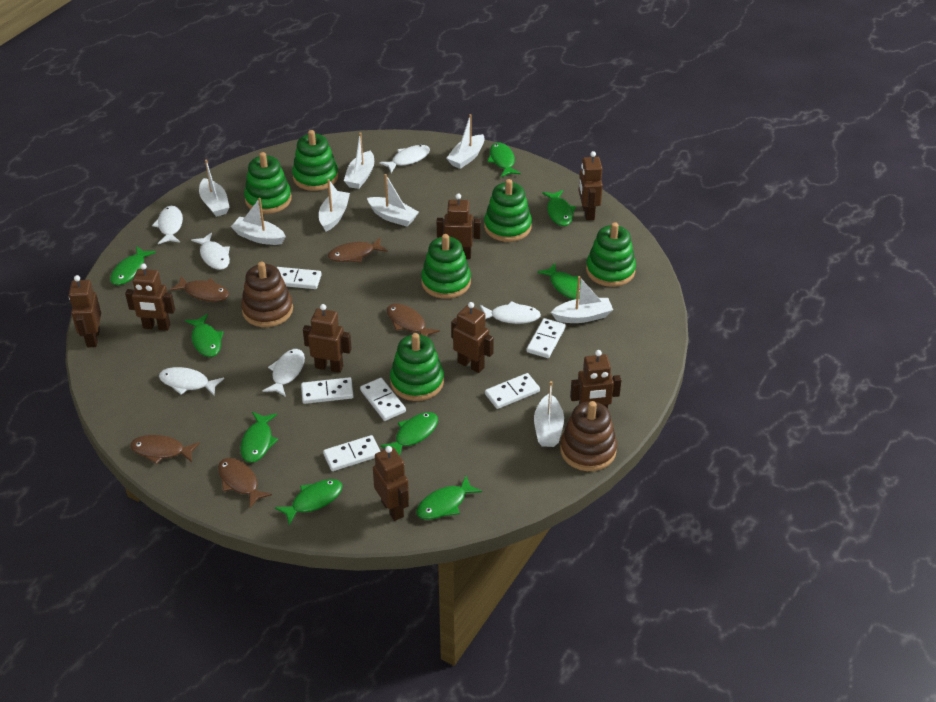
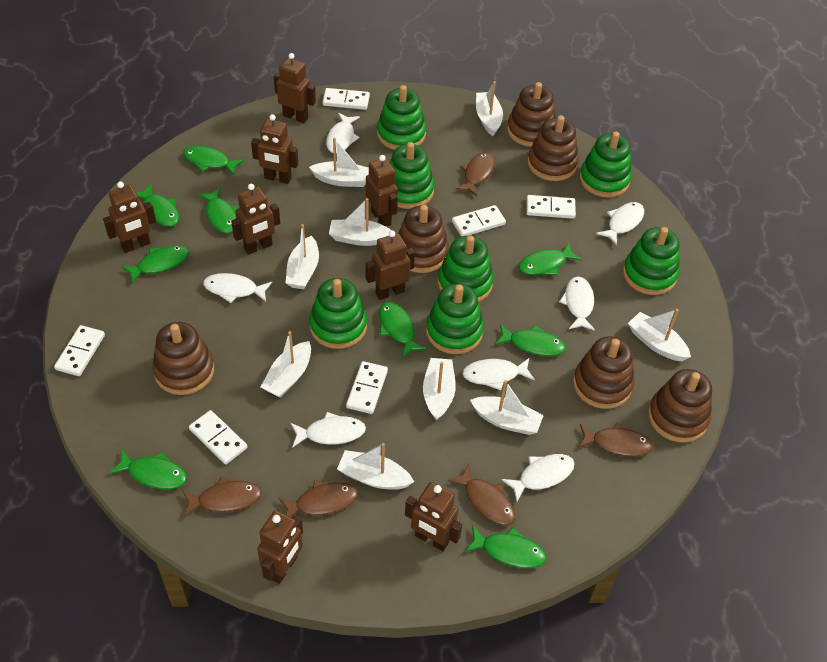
brown stacking toy: 2 -> 6
green stacking toy: 6 -> 7
white boat: 8 -> 9
white fish: 6 -> 7

